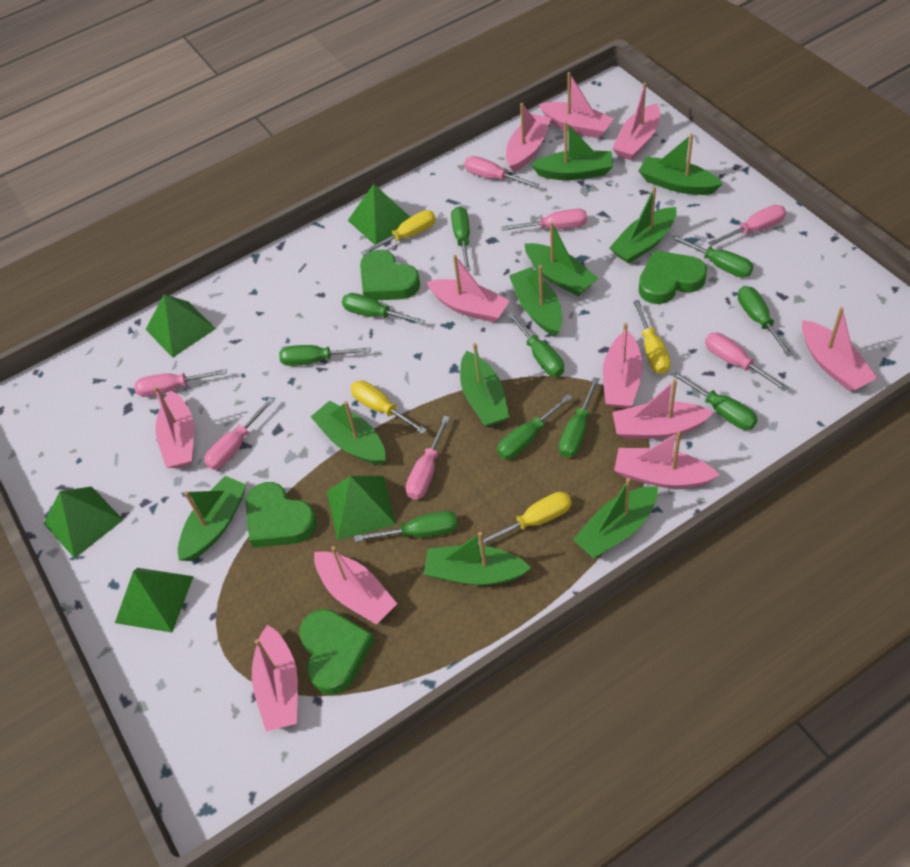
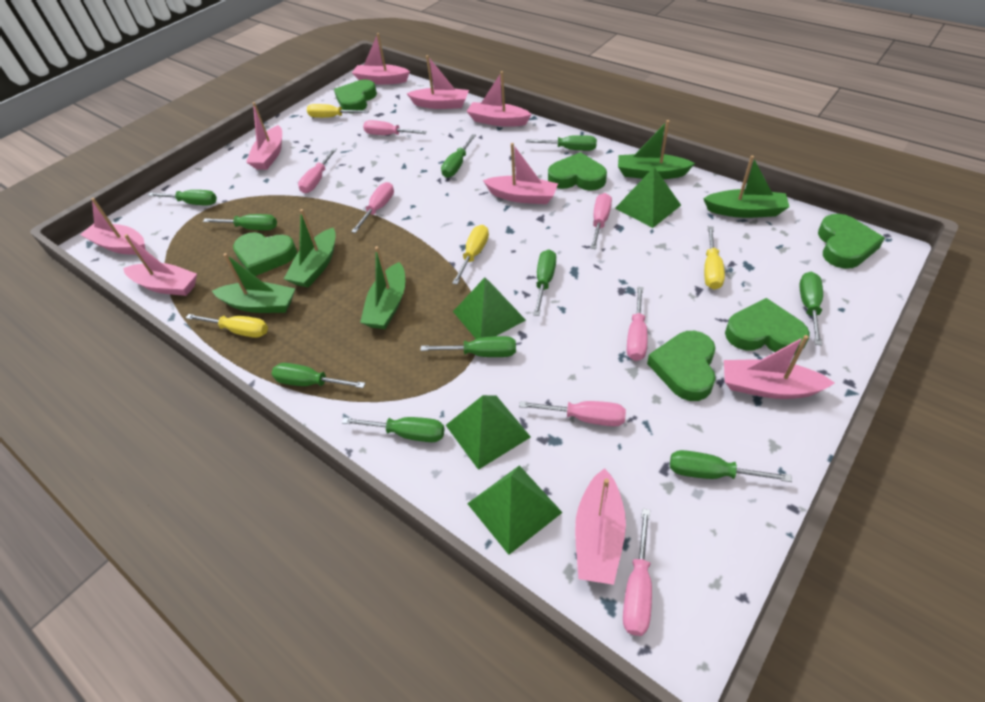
green boat: 10 -> 5
green heart: 4 -> 6
green pyramid: 5 -> 4
pink boat: 11 -> 9

